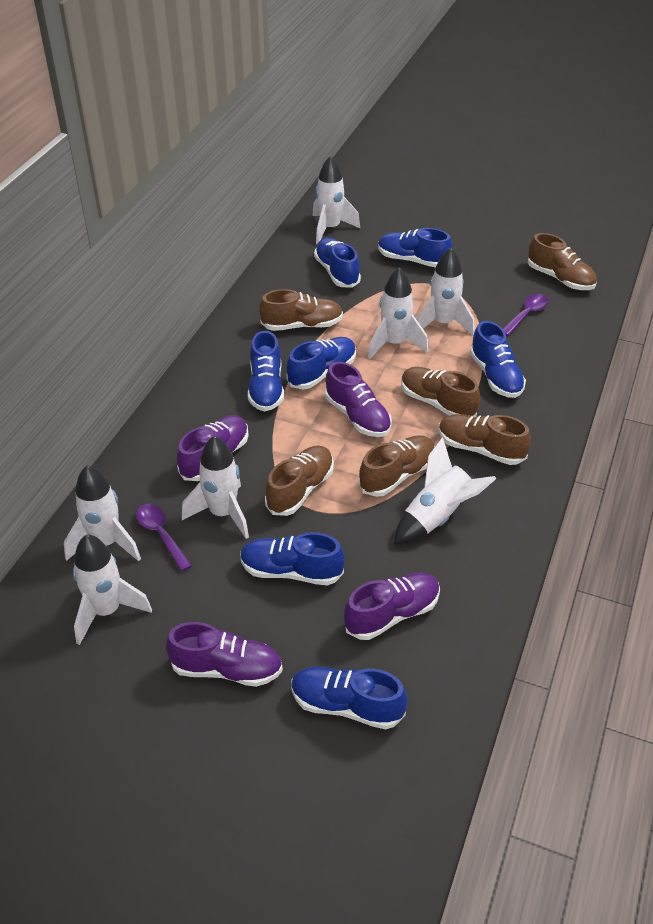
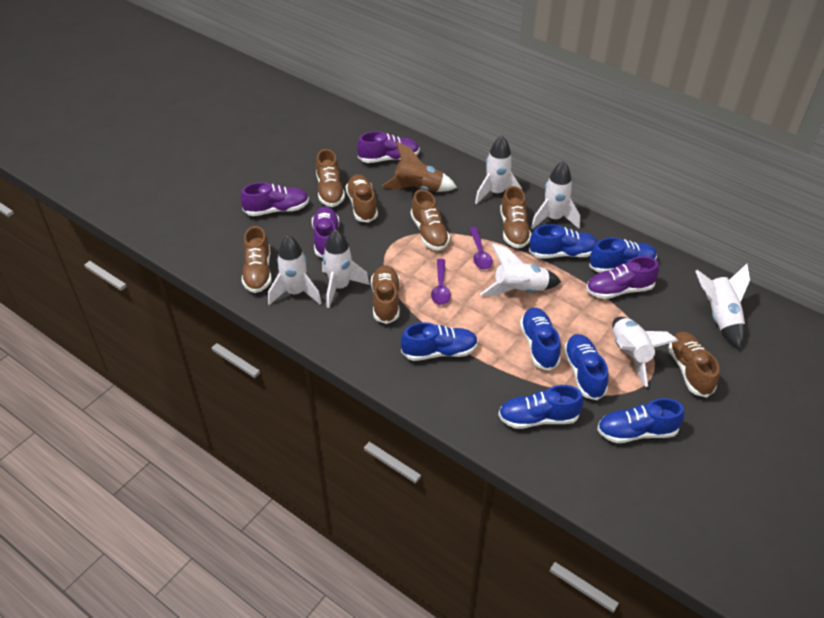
brown rocket: 0 -> 1
brown shoe: 6 -> 7

